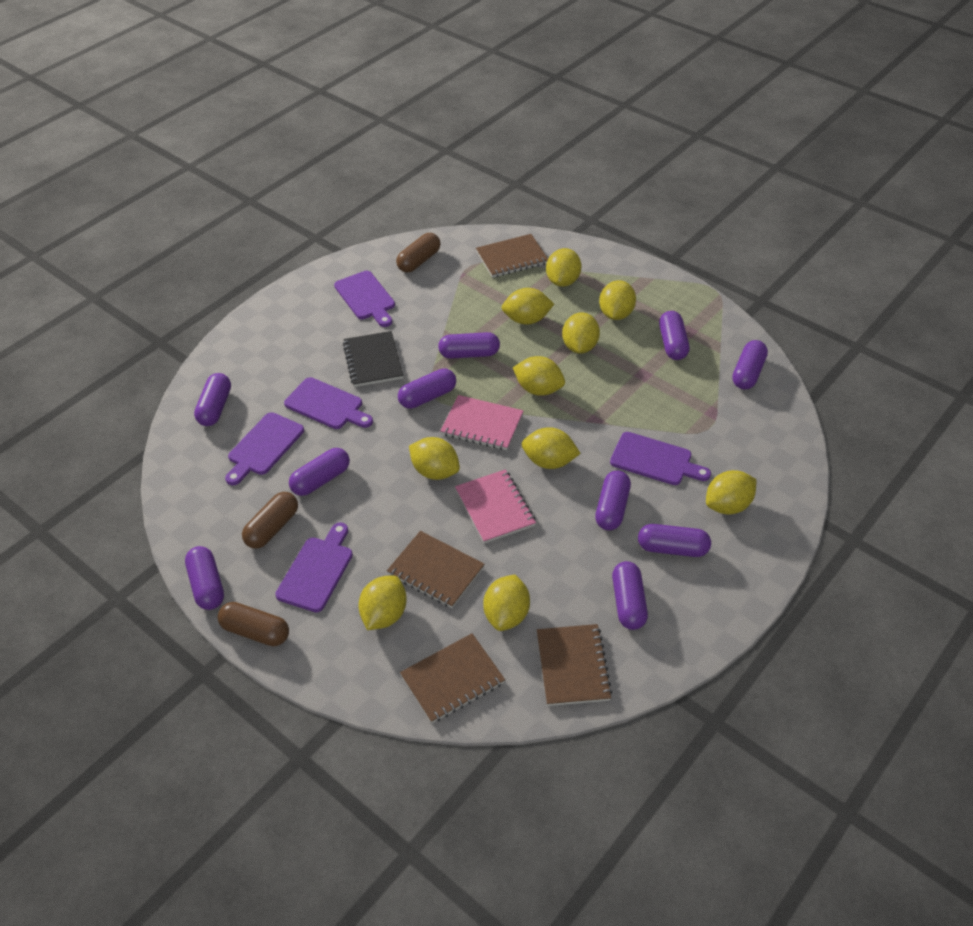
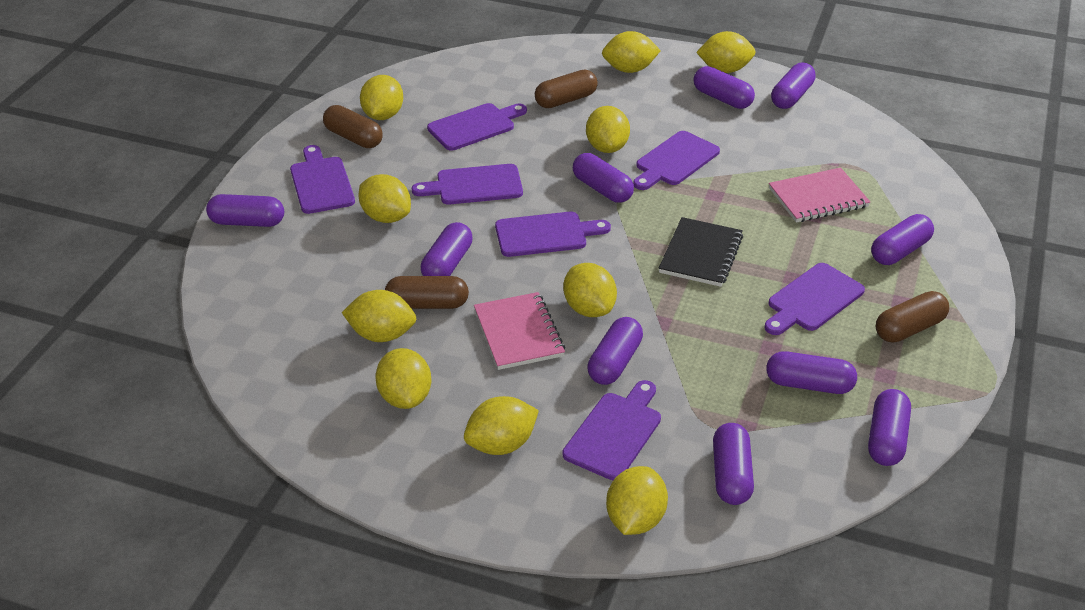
brown capsule: 3 -> 4
brown notebook: 4 -> 0
purple cutting board: 5 -> 7

